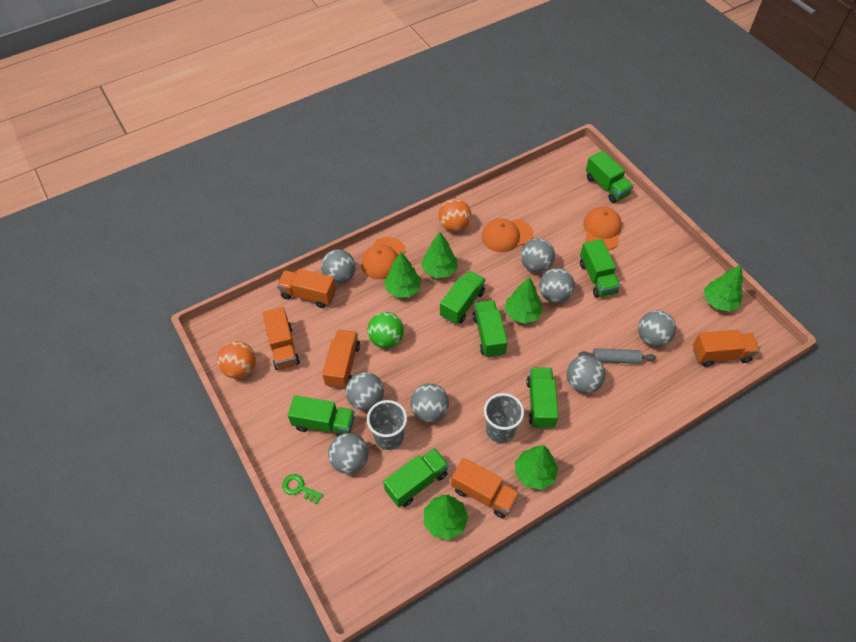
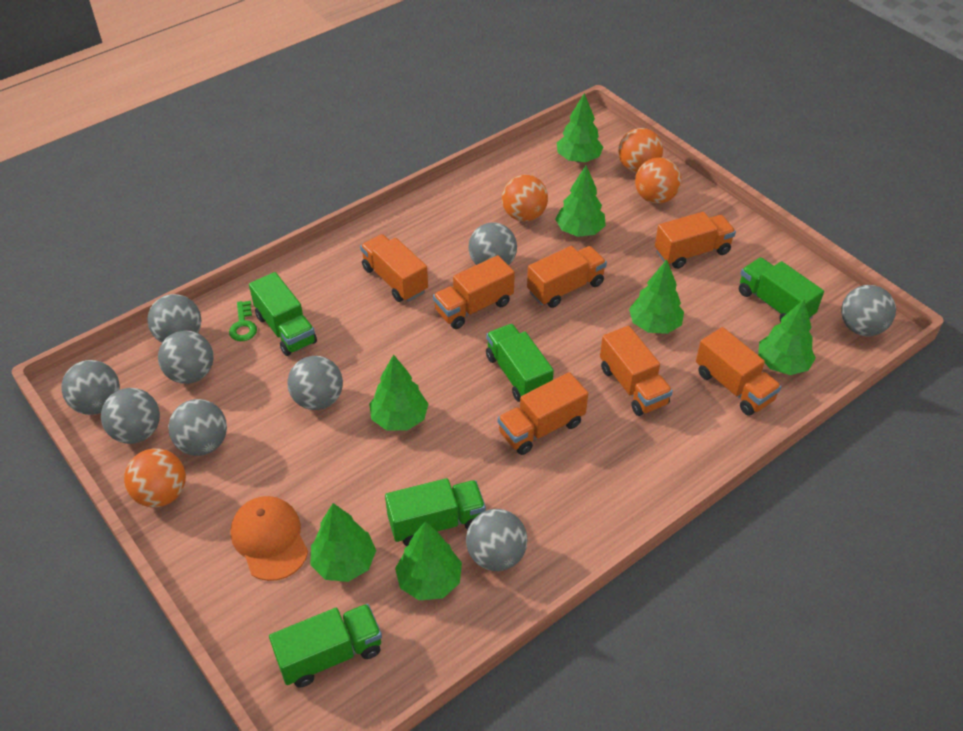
green ball: 1 -> 0
green tree: 6 -> 7
green truck: 7 -> 5
grey ball: 8 -> 9
grey cup: 2 -> 0
grey rolling pin: 1 -> 0
orange ball: 2 -> 4
orange cap: 3 -> 1
orange truck: 5 -> 7

